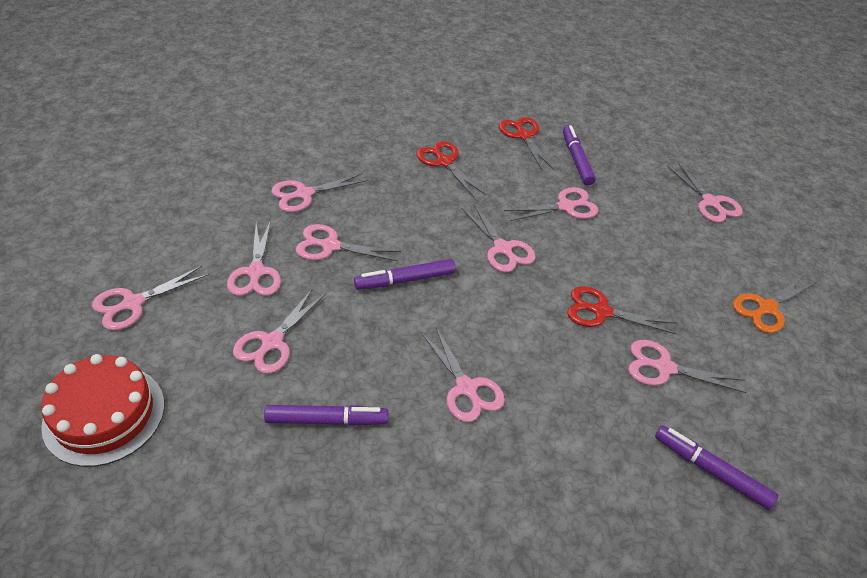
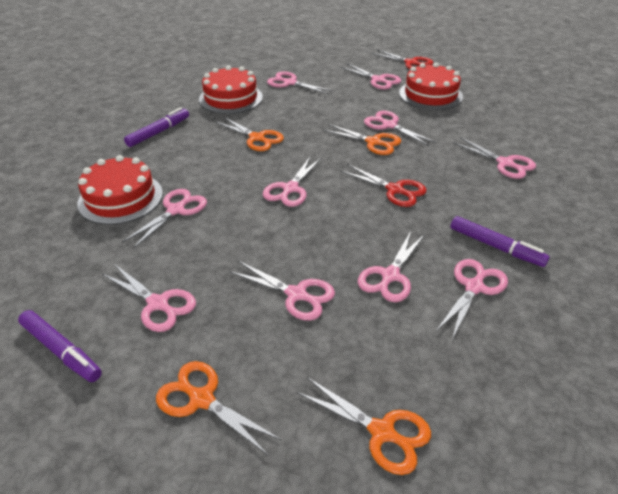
orange scissors: 1 -> 4
purple marker: 4 -> 3
red cake: 1 -> 3
red scissors: 3 -> 2

